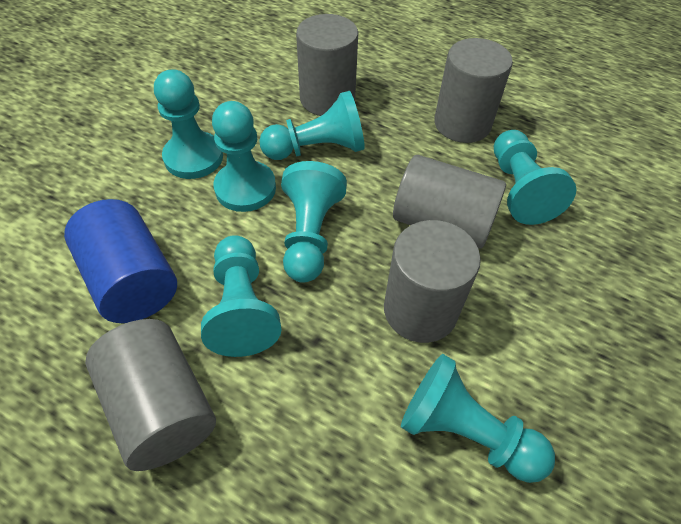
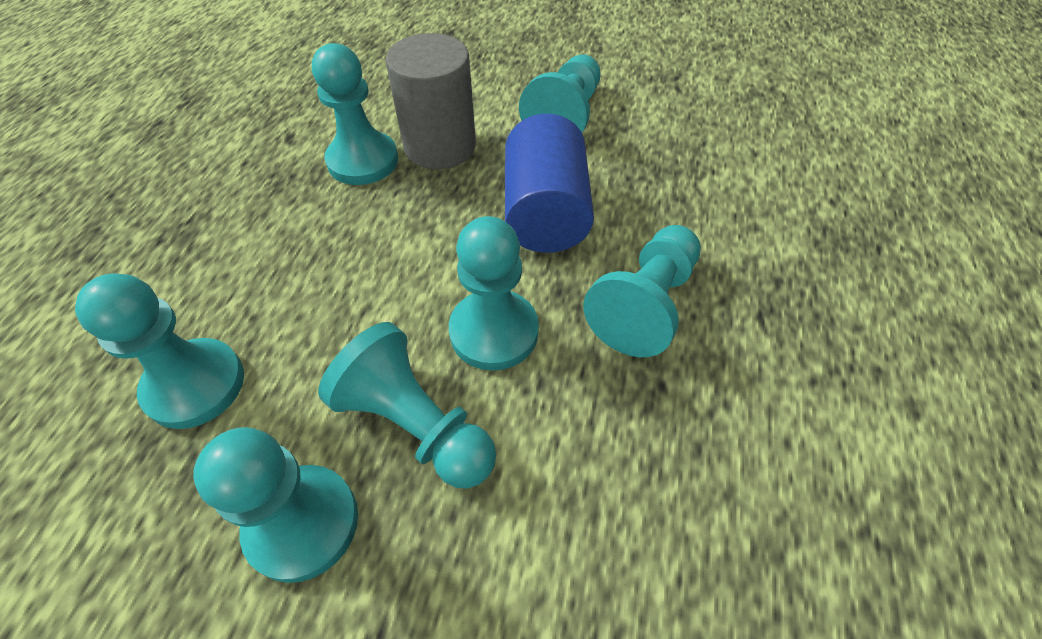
grey cylinder: 5 -> 1

